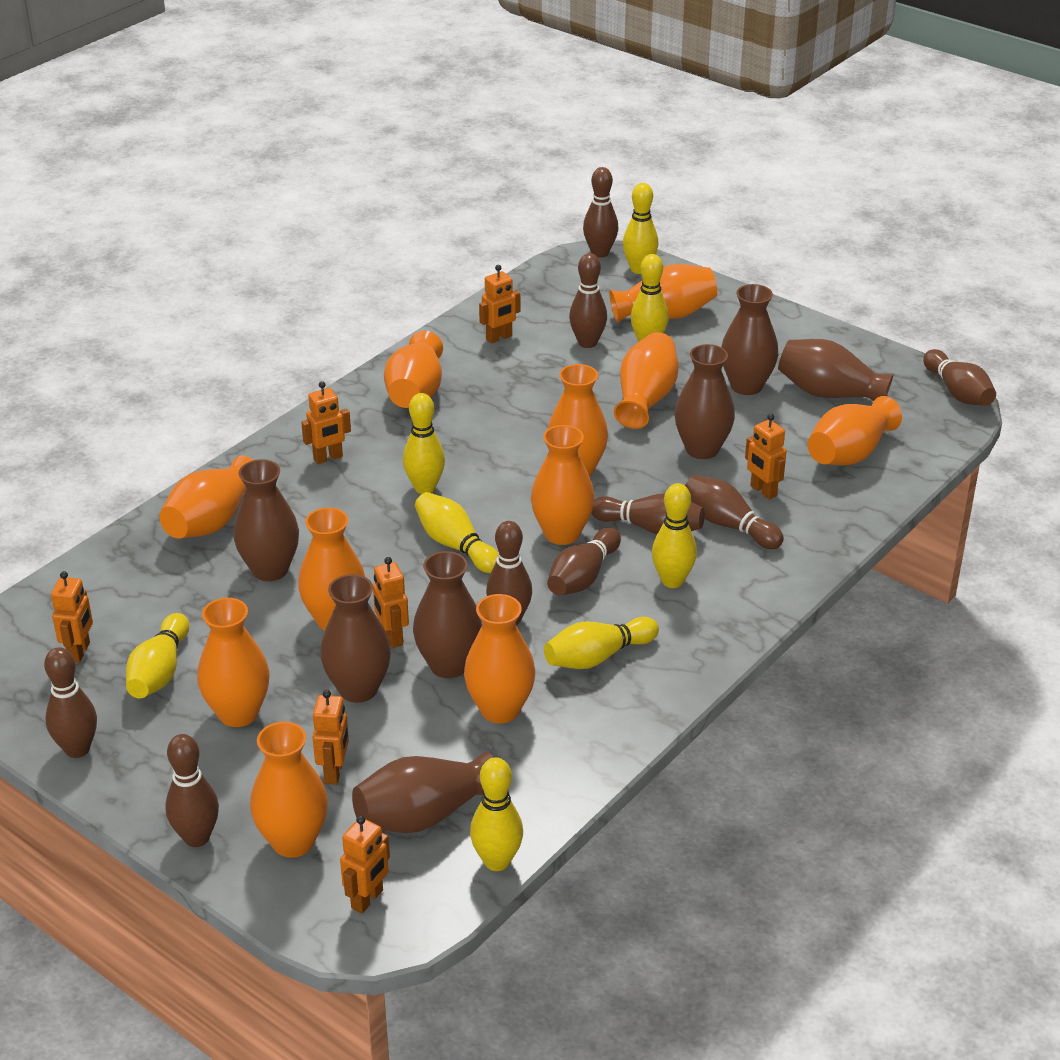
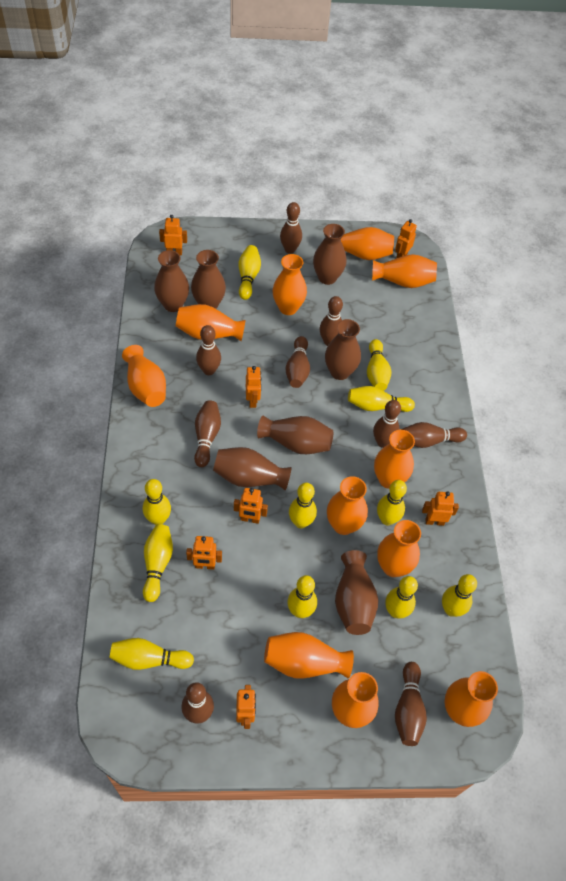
yellow bowling pin: 8 -> 11

